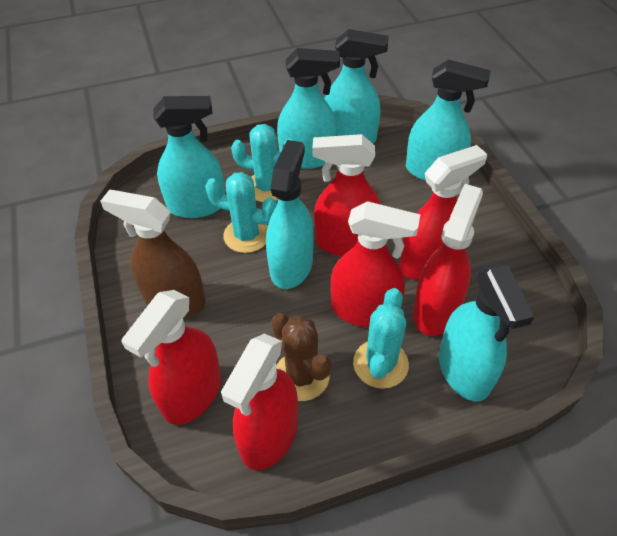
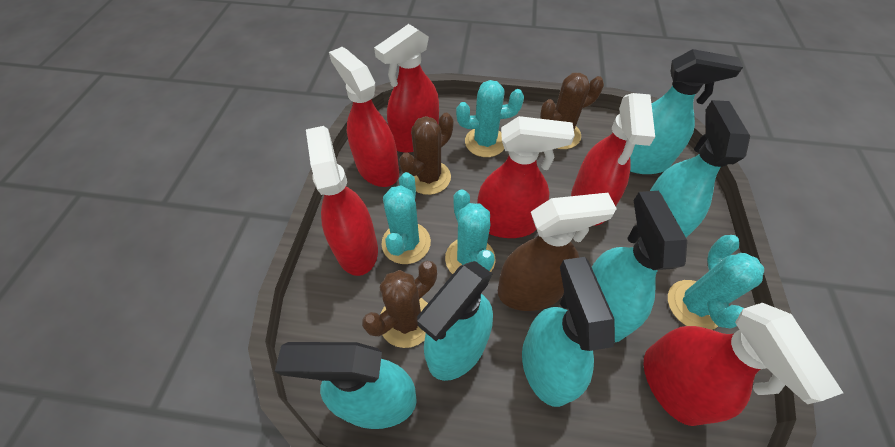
brown cactus: 1 -> 3
turquoise cactus: 3 -> 4

